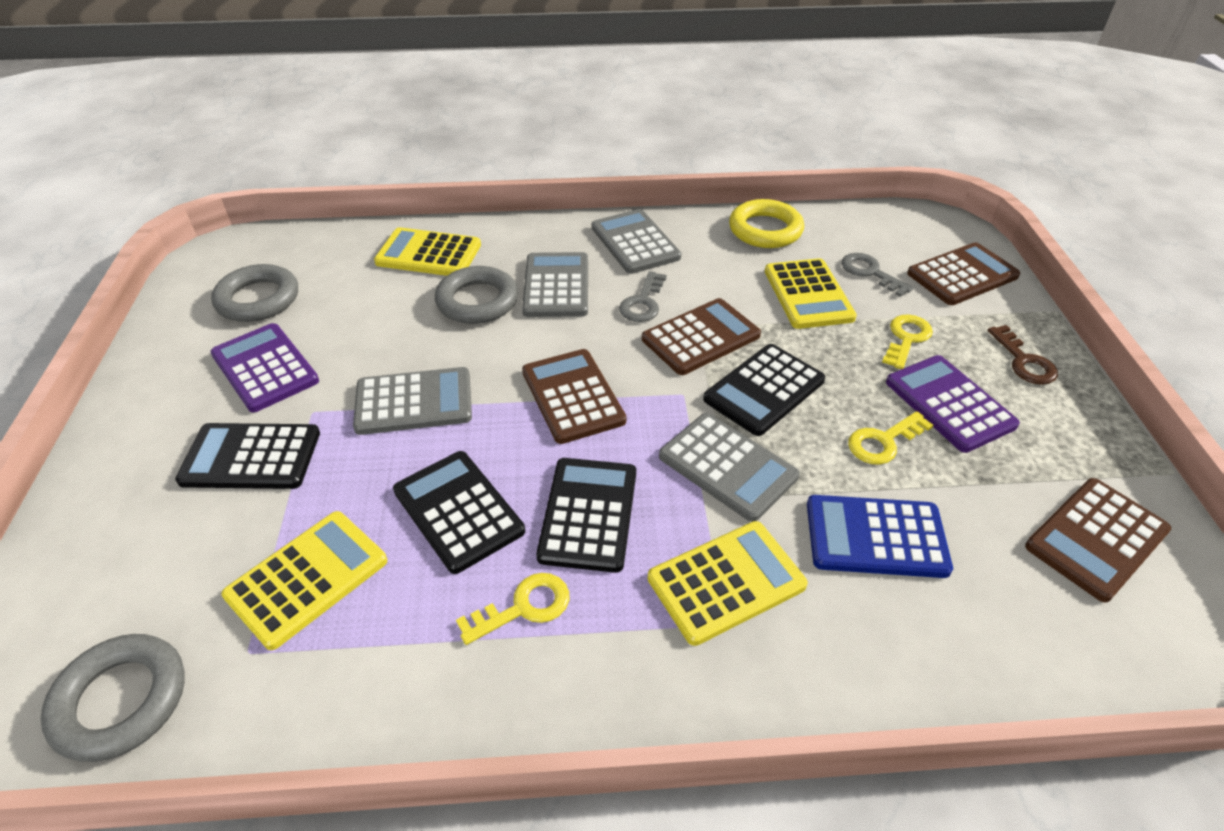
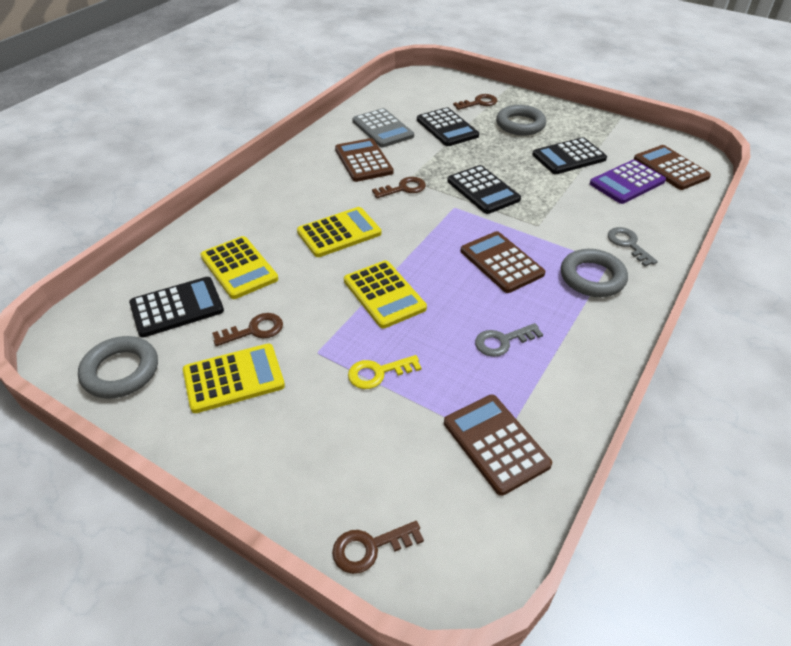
blue calculator: 1 -> 0
brown key: 1 -> 4
grey calculator: 4 -> 1
purple calculator: 2 -> 1
yellow key: 3 -> 1
yellow ring: 1 -> 0

